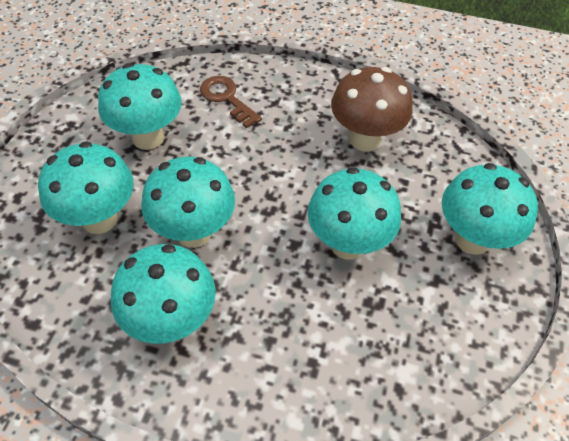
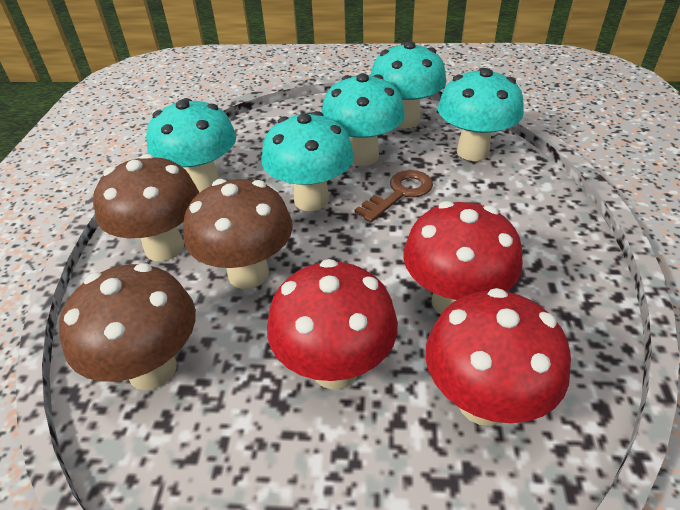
brown mushroom: 1 -> 3
red mushroom: 0 -> 3
turquoise mushroom: 6 -> 5

